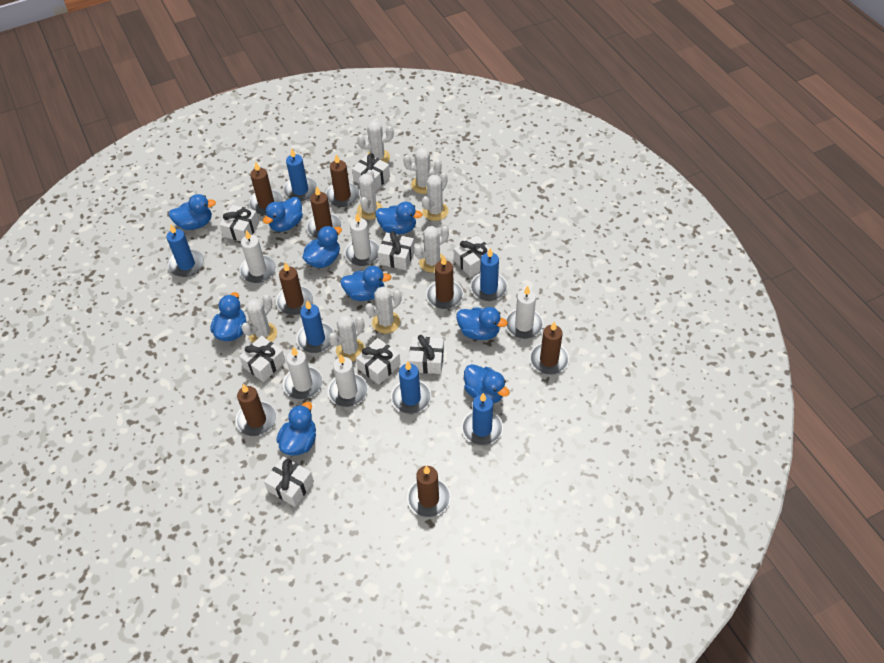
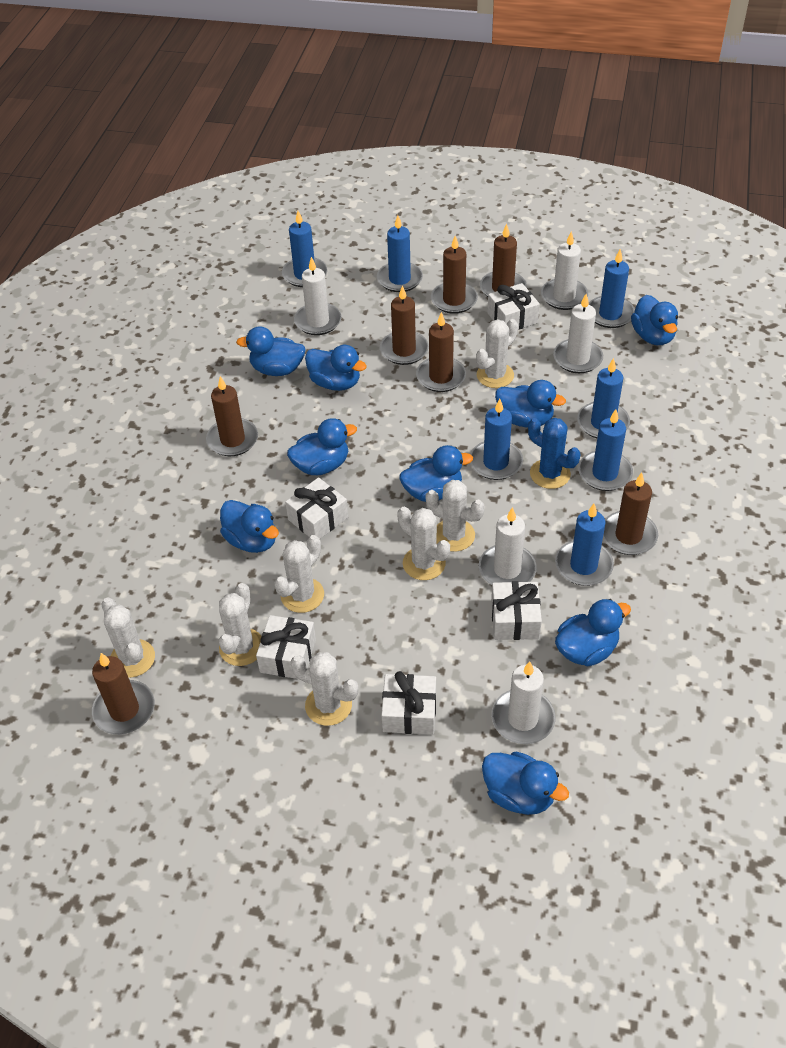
blue cactus: 0 -> 1
blue candle: 6 -> 7
brown candle: 8 -> 7
white cactus: 8 -> 7
white gift: 8 -> 5

